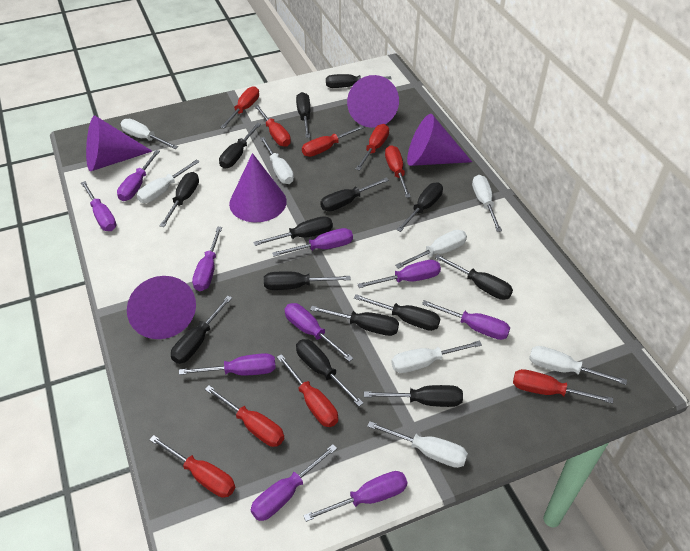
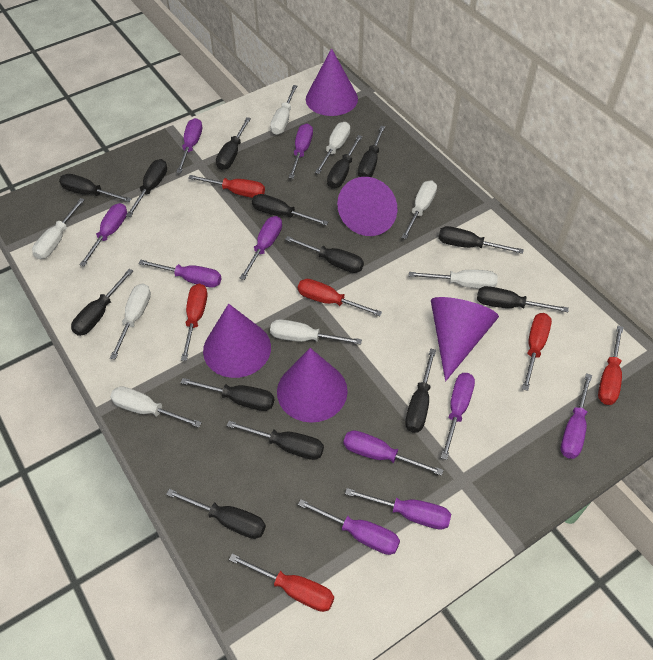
red screwdriver: 9 -> 6

